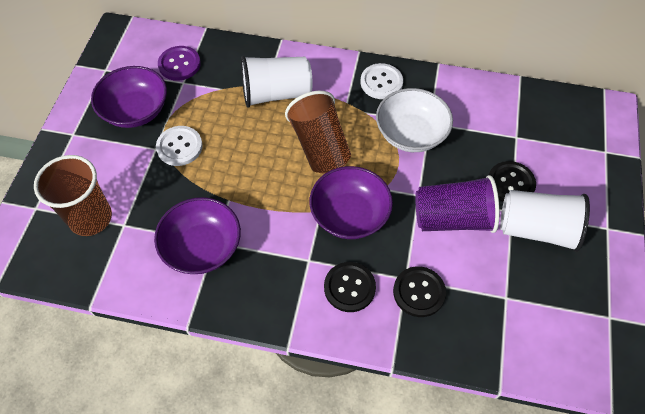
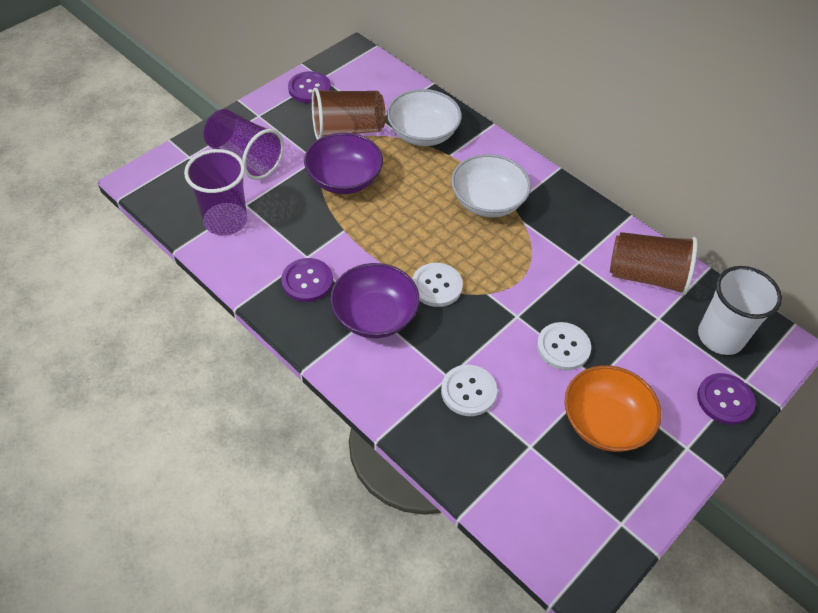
black button: 3 -> 0
orange bowl: 0 -> 1
purple bowl: 3 -> 2
purple button: 1 -> 3
purple cup: 1 -> 2
white bowl: 1 -> 2
white button: 2 -> 3
white cup: 2 -> 1

